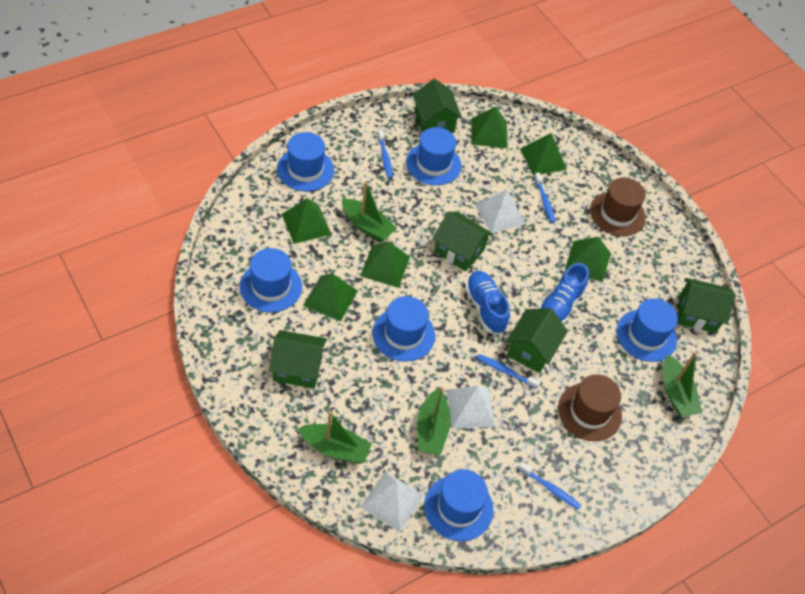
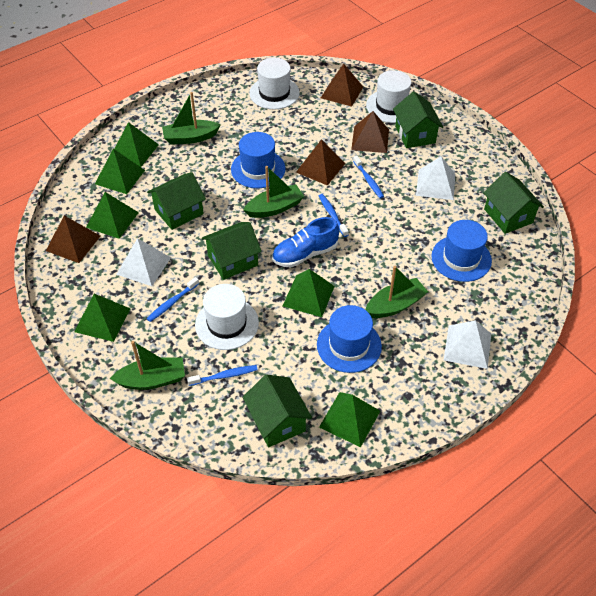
blue hat: 6 -> 3
blue shoe: 2 -> 1
brown hat: 2 -> 0
brown pyramid: 0 -> 4
white hat: 0 -> 3

